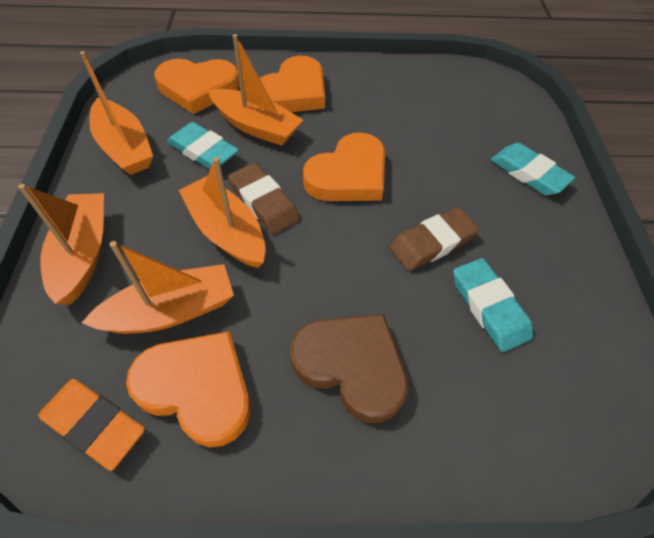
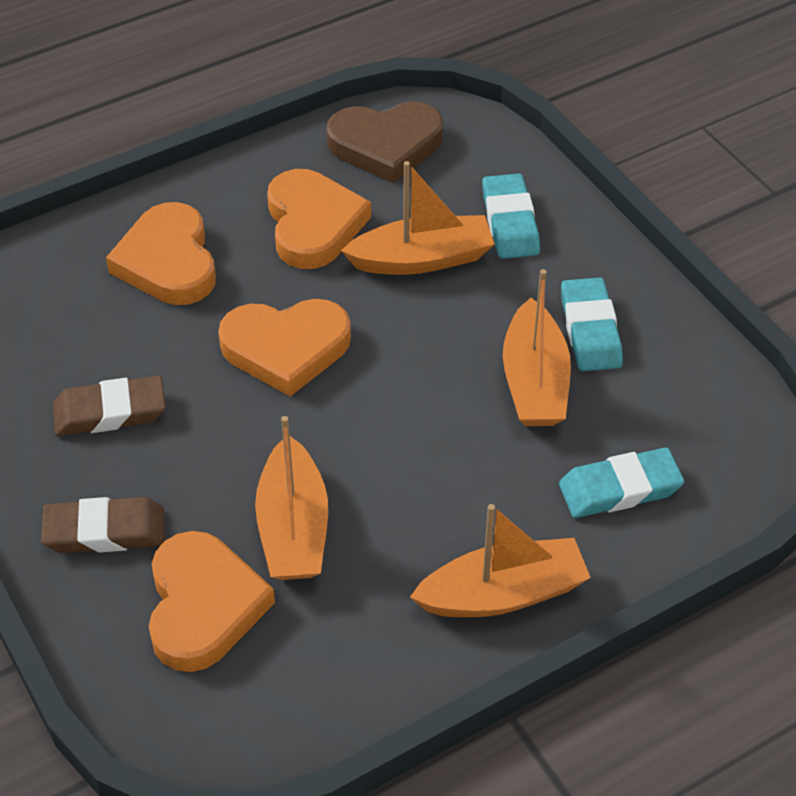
orange boat: 5 -> 4
orange eraser: 1 -> 0

